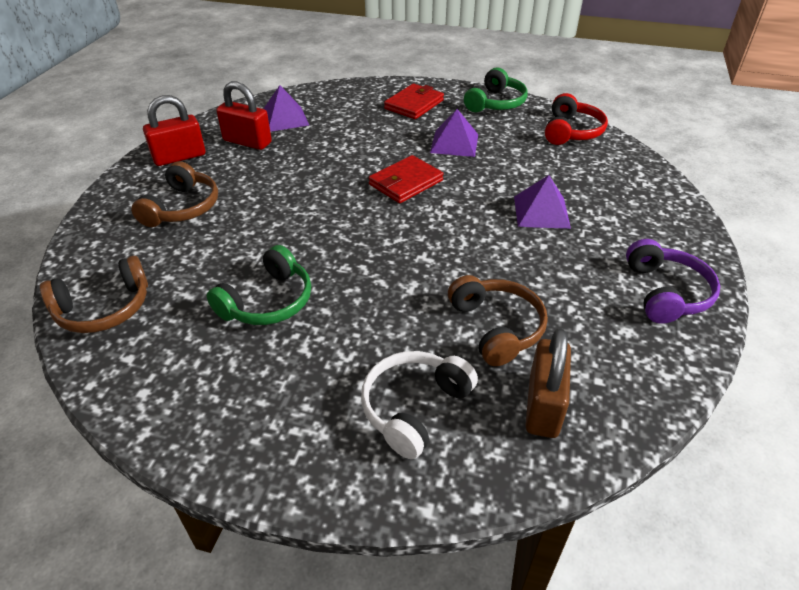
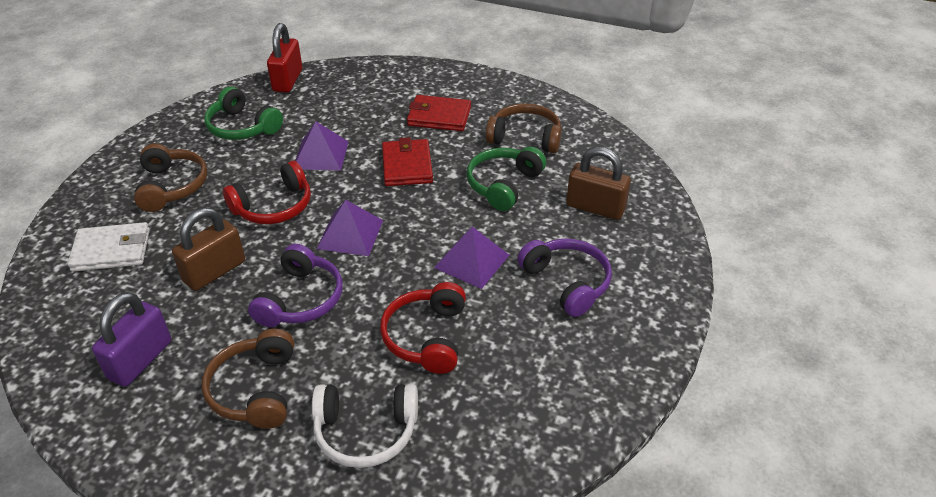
brown padlock: 1 -> 2
purple headphones: 1 -> 2
purple padlock: 0 -> 1
red headphones: 1 -> 2
red padlock: 2 -> 1
white wallet: 0 -> 1

